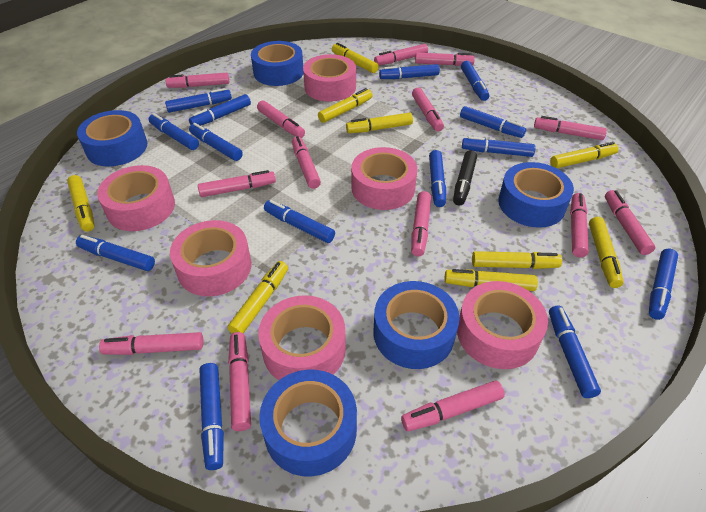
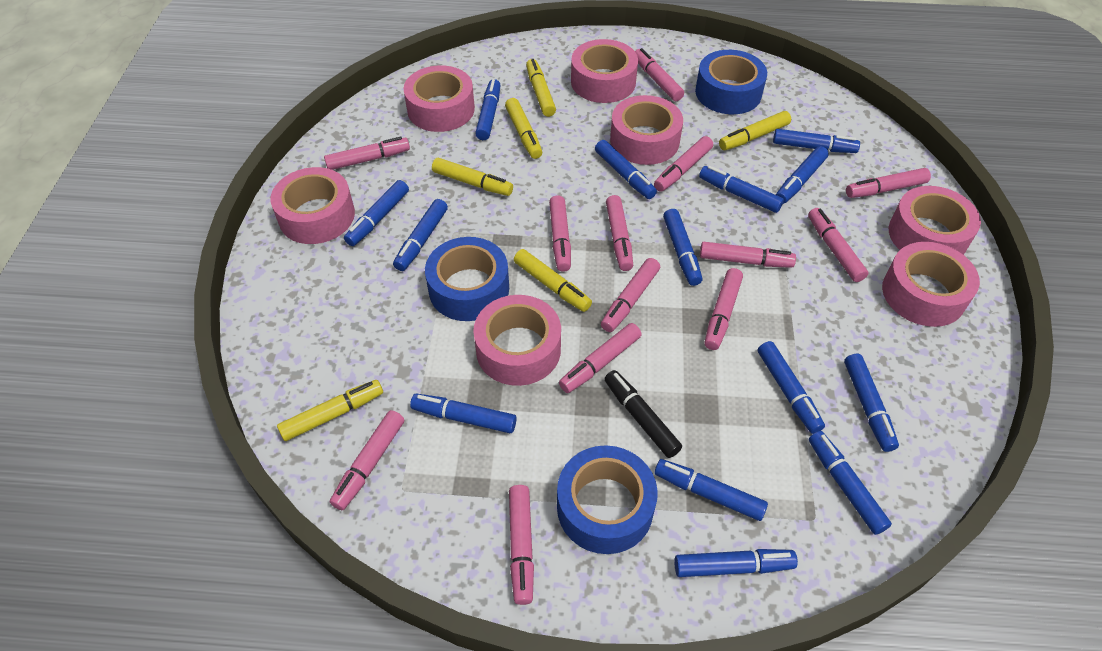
blue tape: 5 -> 3
pink marker: 14 -> 13
pink tape: 6 -> 7
yellow marker: 9 -> 6

